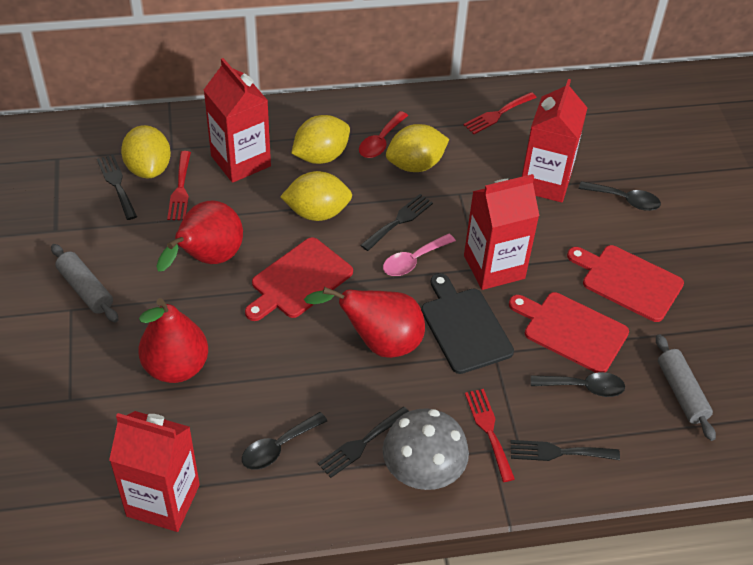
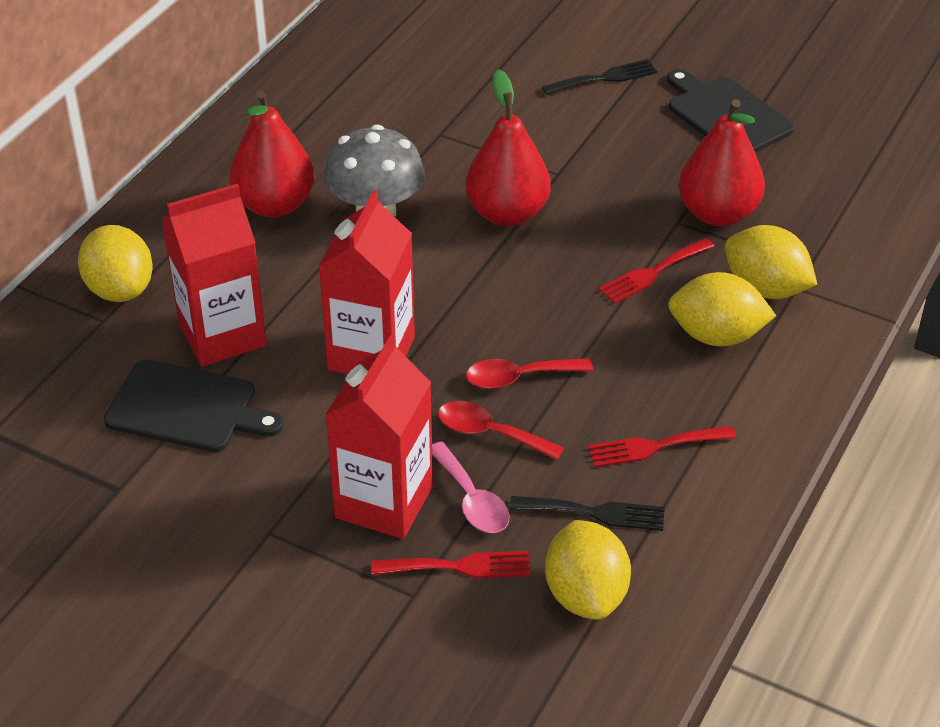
black cutting board: 1 -> 2
black fork: 4 -> 2
black spoon: 3 -> 0
grey rolling pin: 2 -> 0
red carton: 4 -> 3
red cutting board: 3 -> 0
red spoon: 1 -> 2

